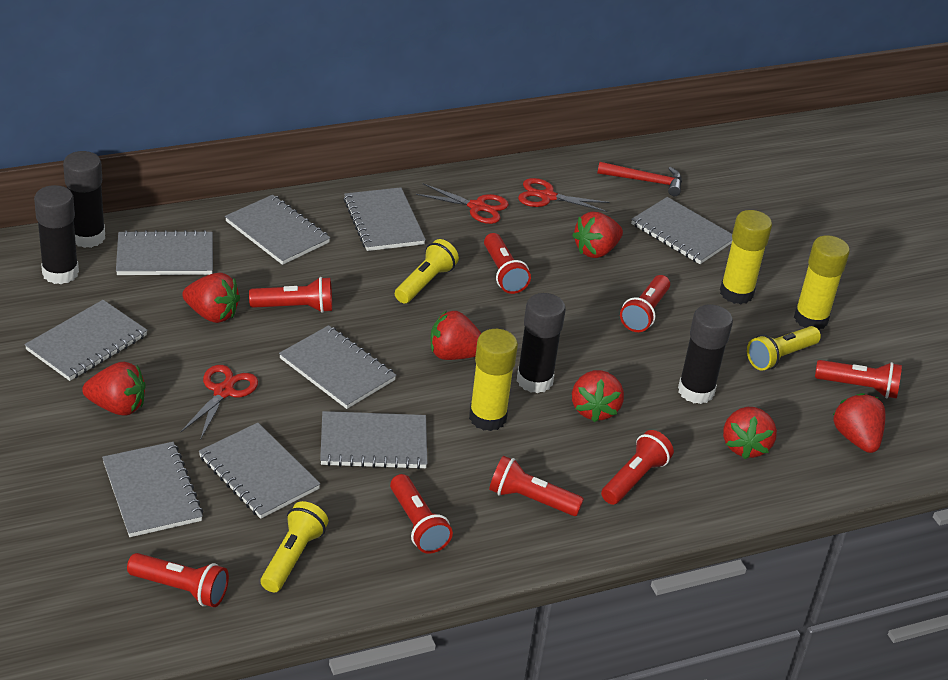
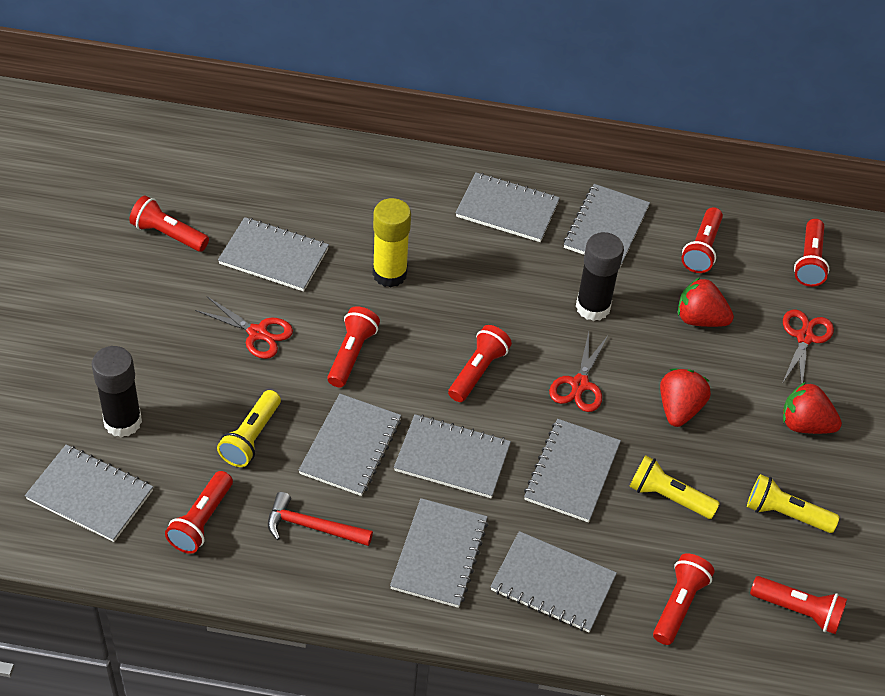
black glue stick: 4 -> 2
red strawberry: 7 -> 3
yellow glue stick: 3 -> 1

